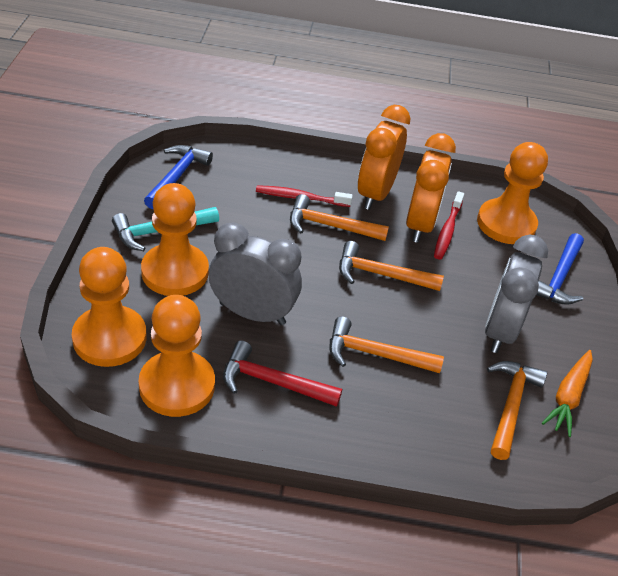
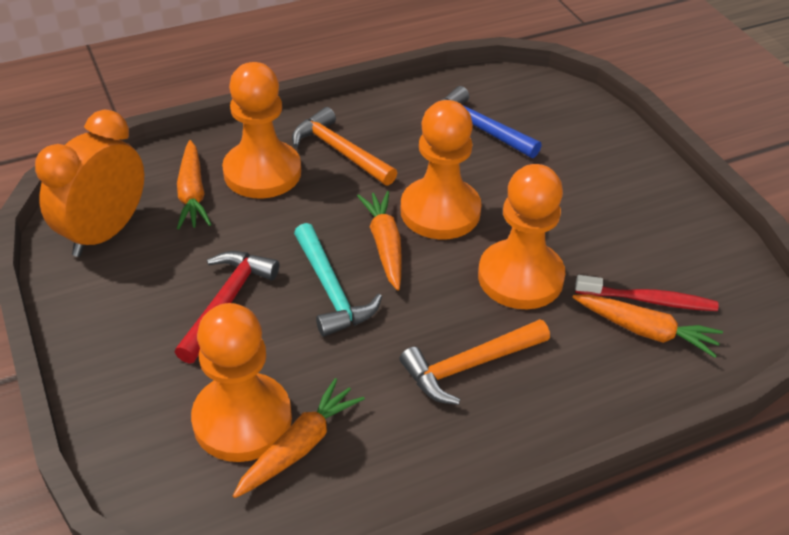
blue hammer: 2 -> 1
grey clock: 2 -> 0
orange carrot: 1 -> 4
orange clock: 2 -> 1
orange hammer: 4 -> 2
red toothbrush: 2 -> 1

